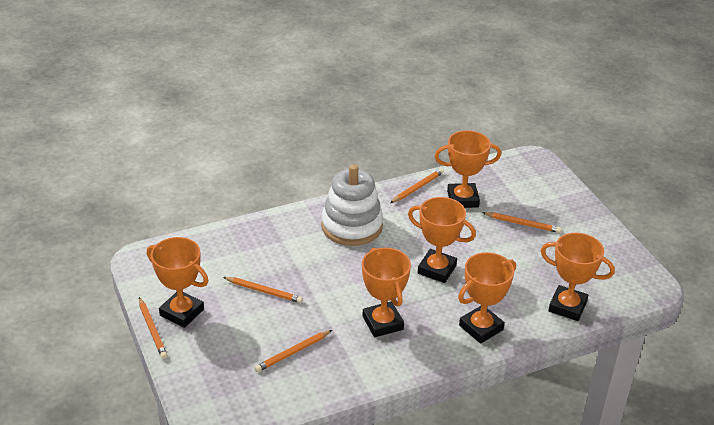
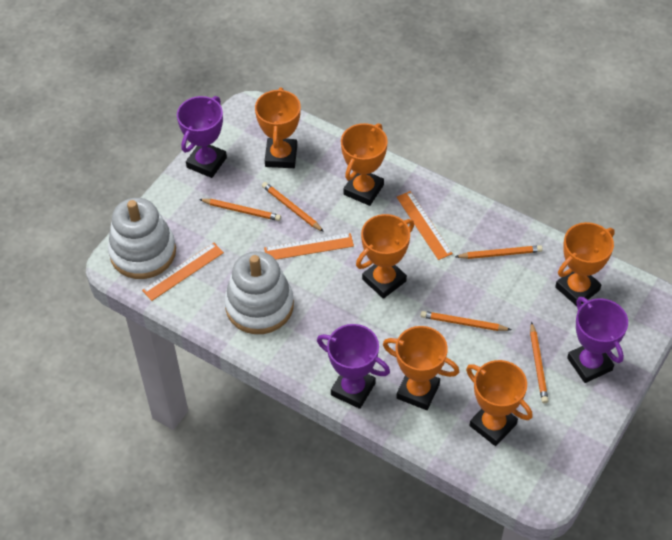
orange ruler: 0 -> 3
purple trophy: 0 -> 3
white stacking toy: 1 -> 2

